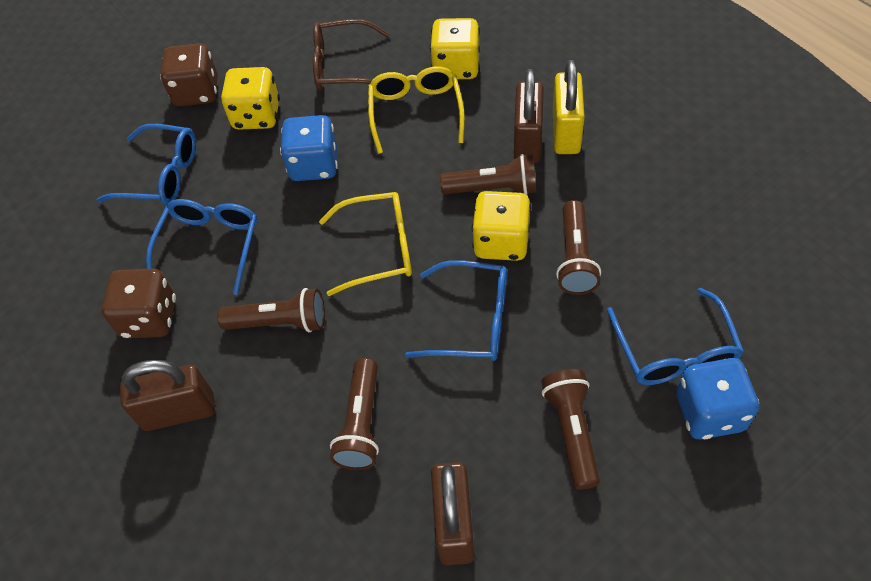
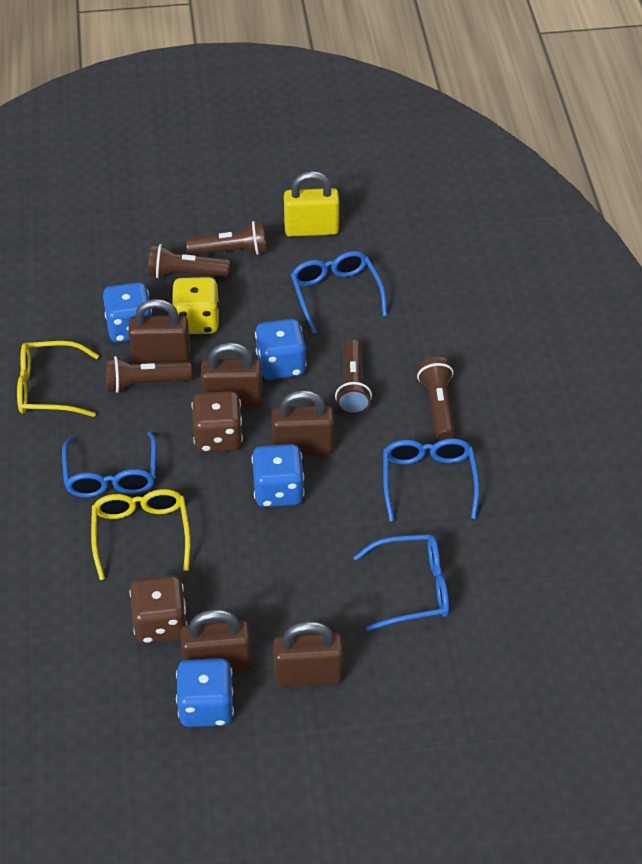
blue dice: 2 -> 4
brown glasses: 1 -> 0
brown padlock: 3 -> 5
yellow dice: 3 -> 1

